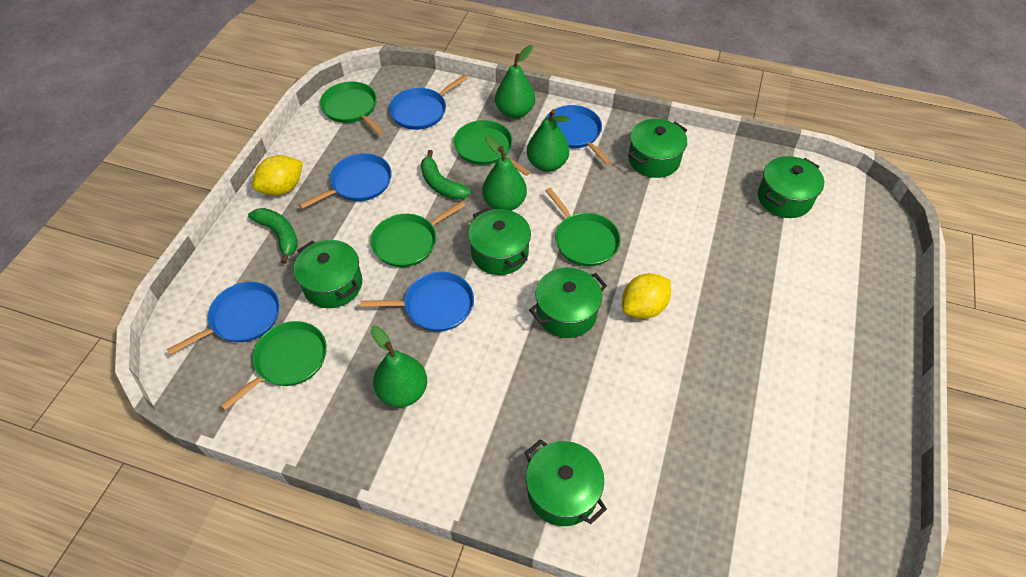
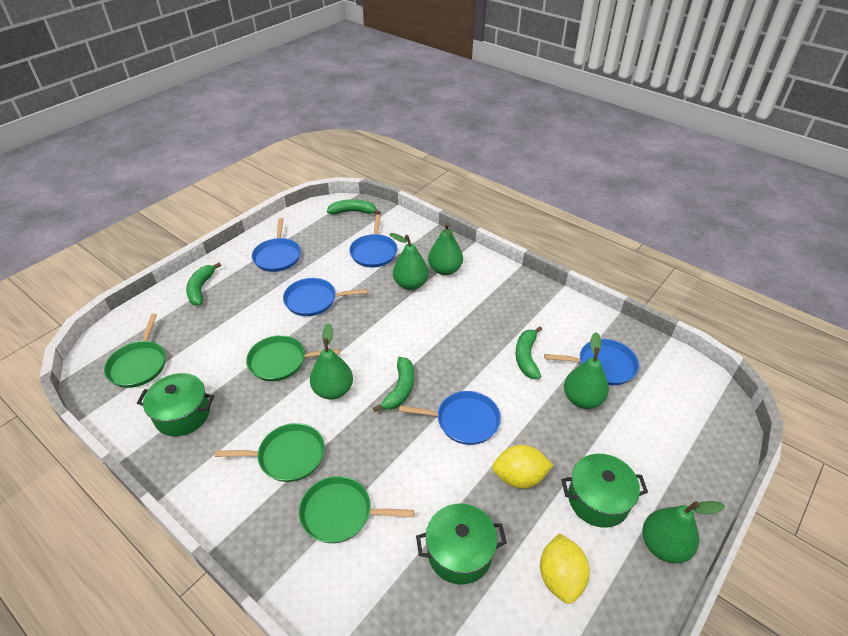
green banana: 2 -> 4
green pan: 5 -> 4
green pear: 4 -> 5
green pot: 6 -> 3

